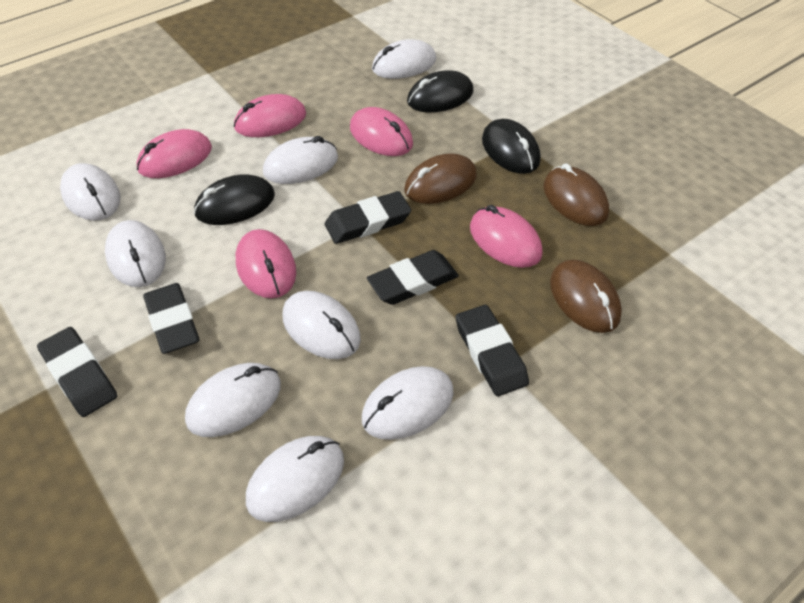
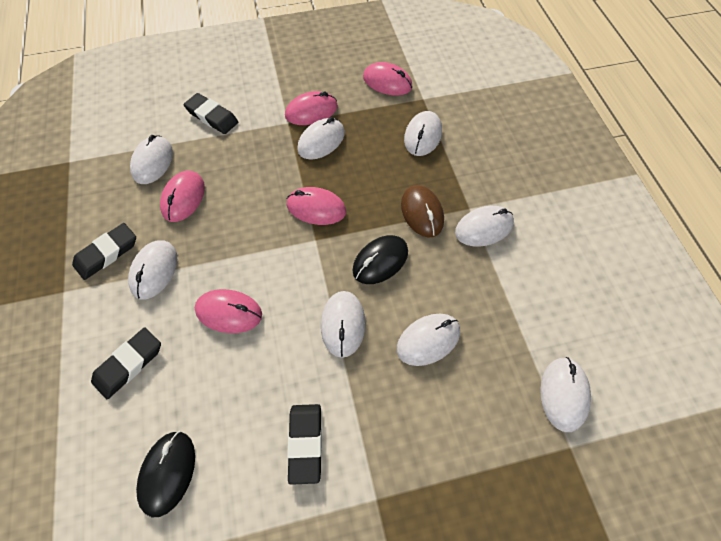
black eraser: 5 -> 4
black mouse: 3 -> 2
brown mouse: 3 -> 1

